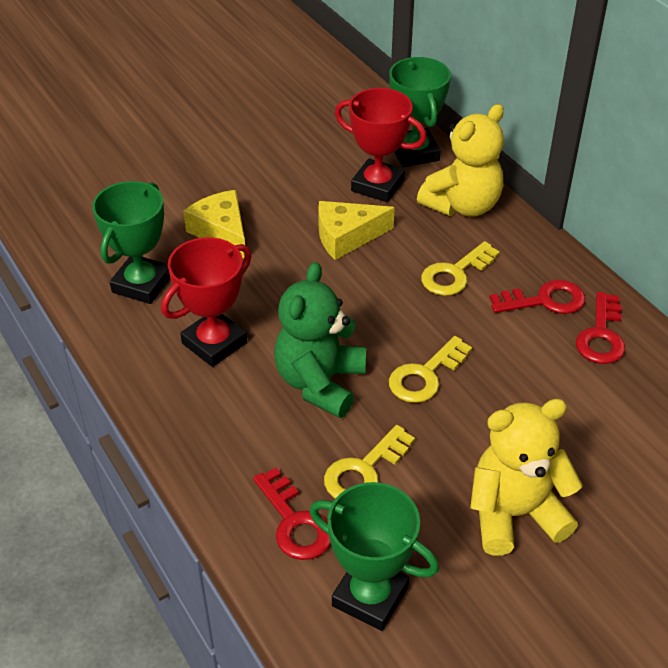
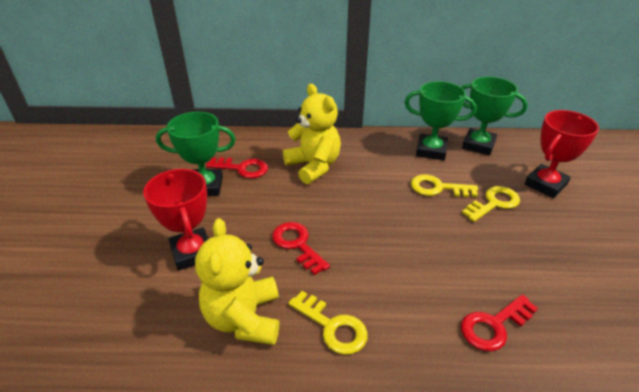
green teddy bear: 1 -> 0
yellow cheese: 2 -> 0

